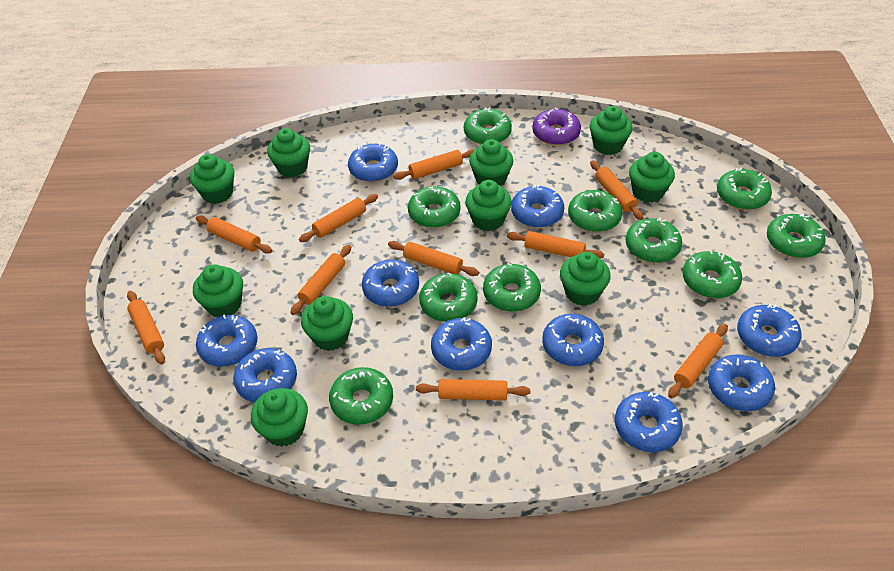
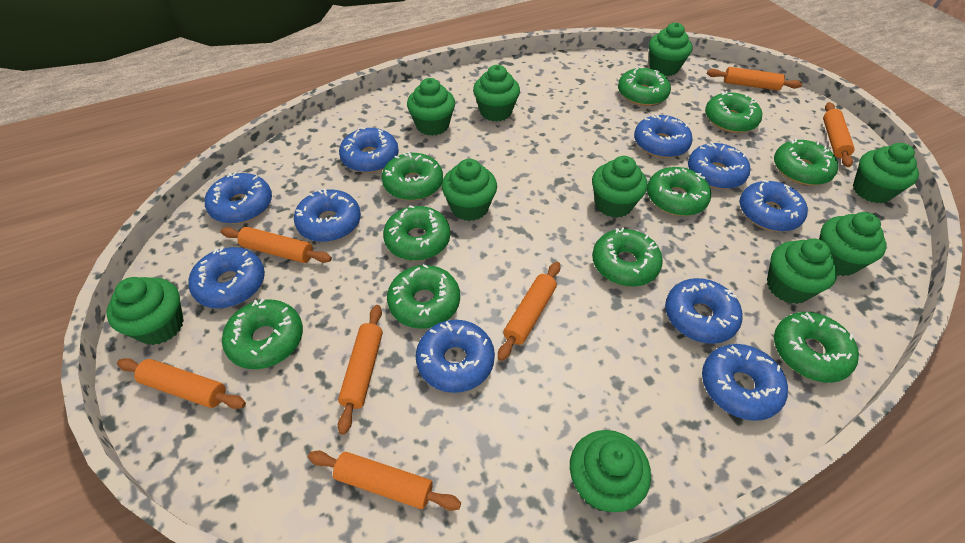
orange rolling pin: 10 -> 7
purple donut: 1 -> 0

